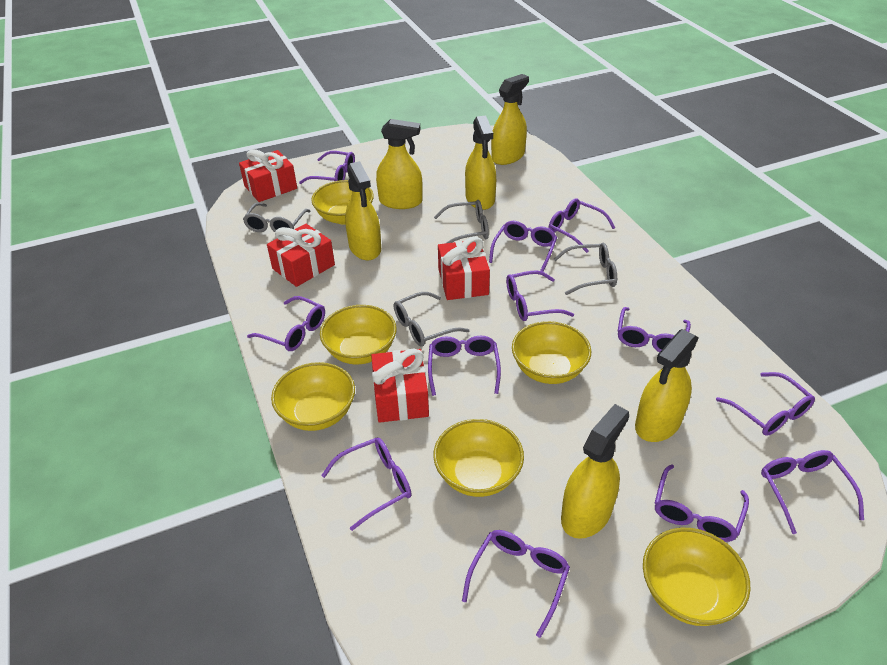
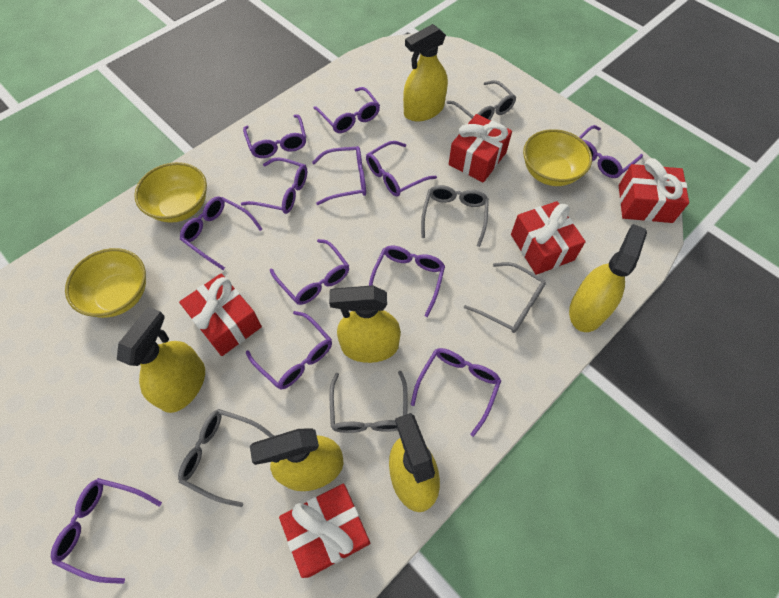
grey glasses: 4 -> 5
red gift: 4 -> 5
yellow bowl: 6 -> 3

